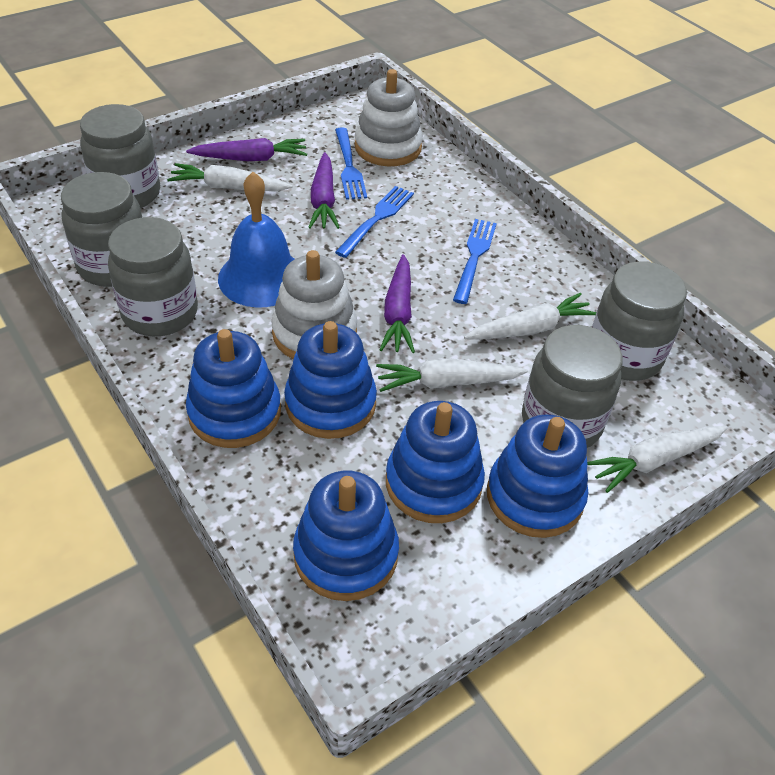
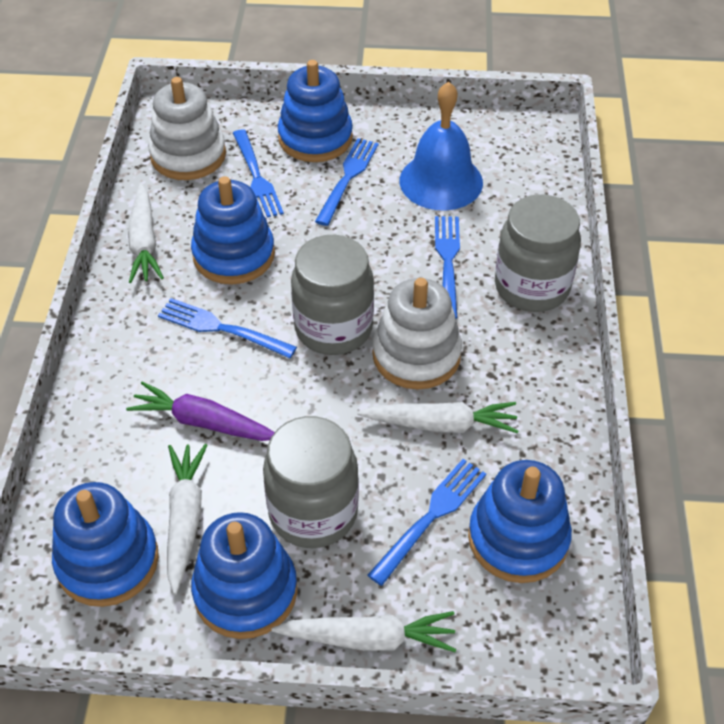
blue fork: 3 -> 5
grey jar: 5 -> 3
purple carrot: 3 -> 1

